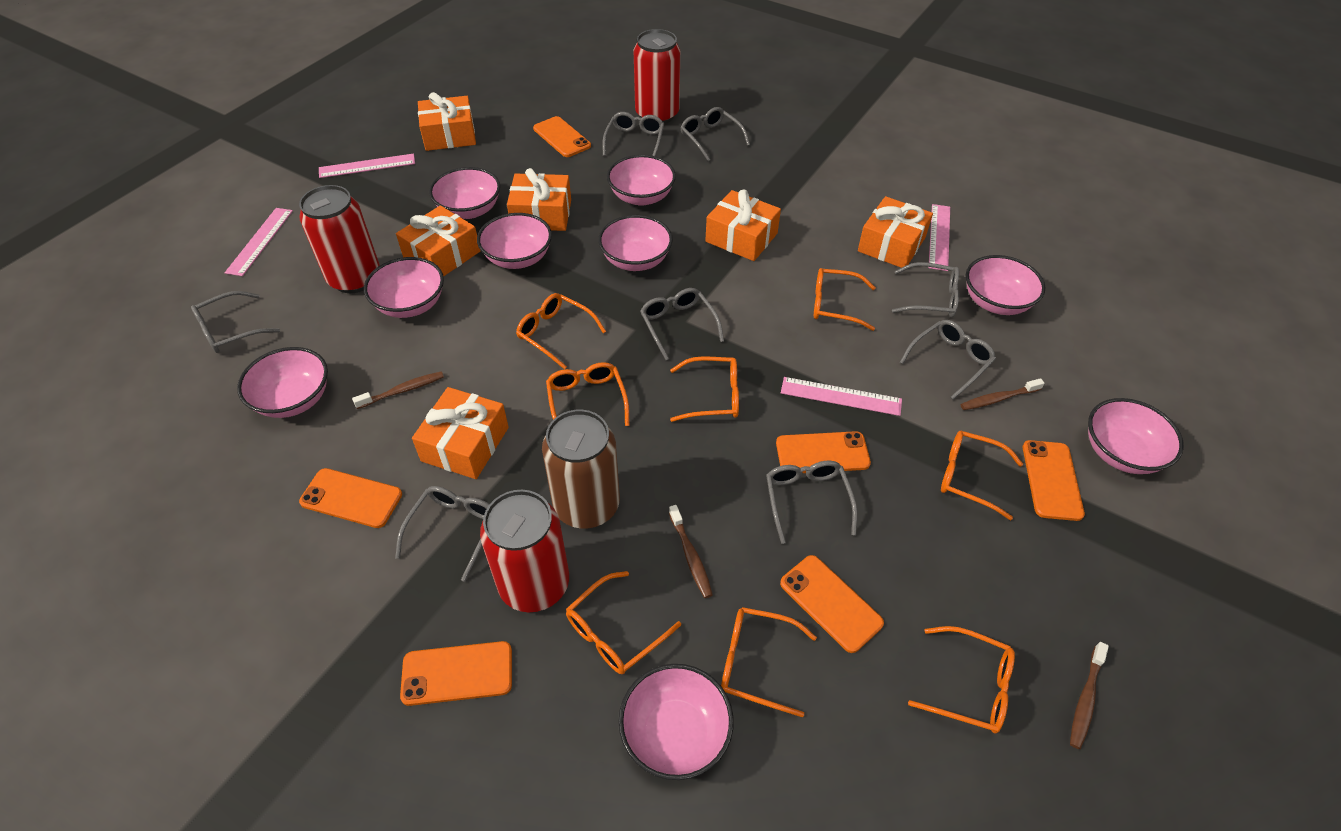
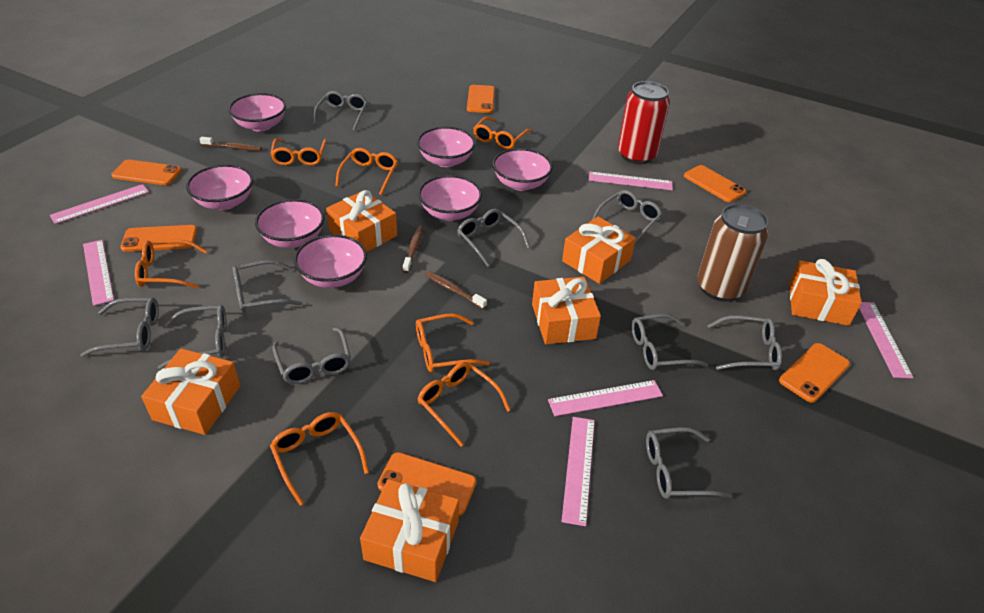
brown toothbrush: 4 -> 3
grey glasses: 8 -> 10
orange glasses: 8 -> 7
pink bowl: 9 -> 7
pink ruler: 4 -> 6
red can: 3 -> 1

